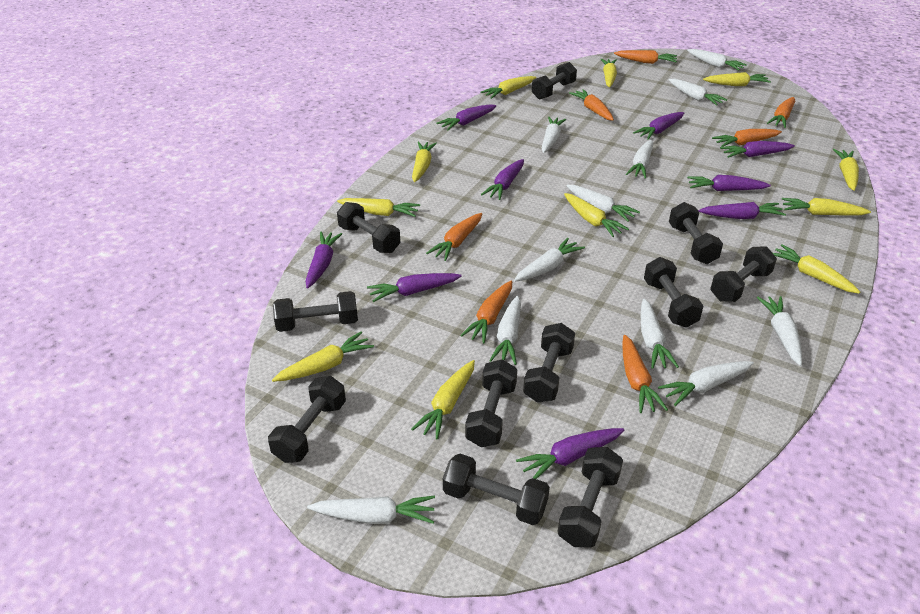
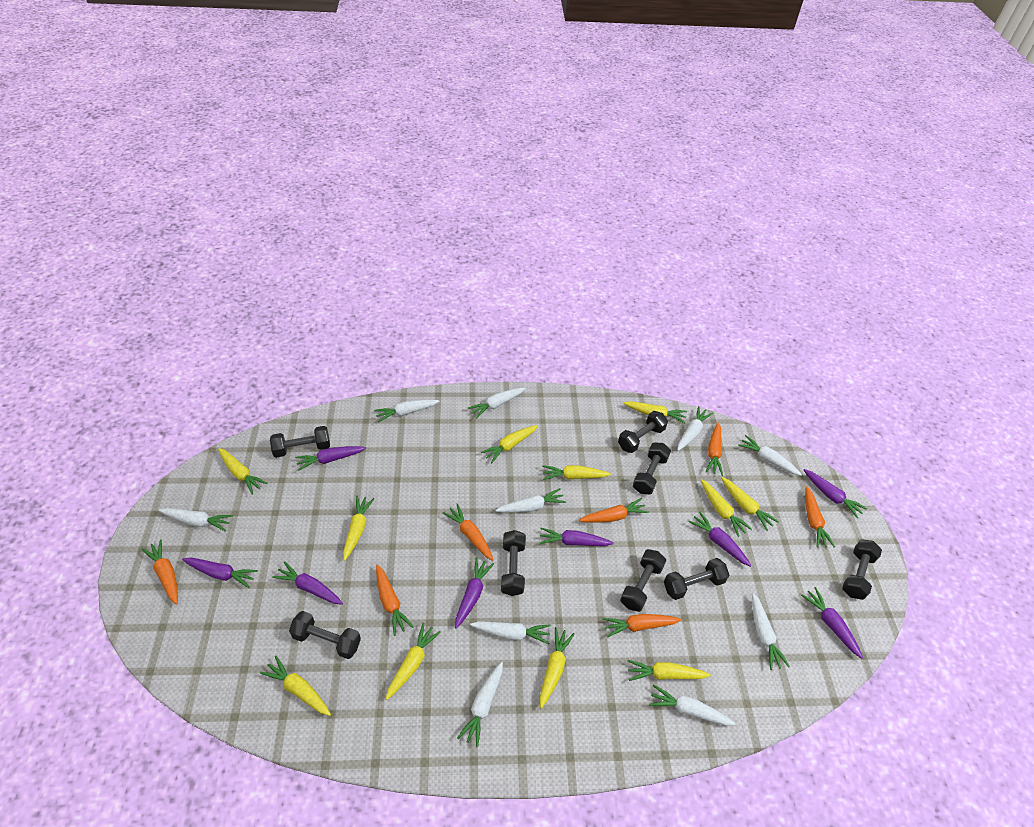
black dumbbell: 11 -> 8
purple carrot: 9 -> 8
white carrot: 11 -> 10

